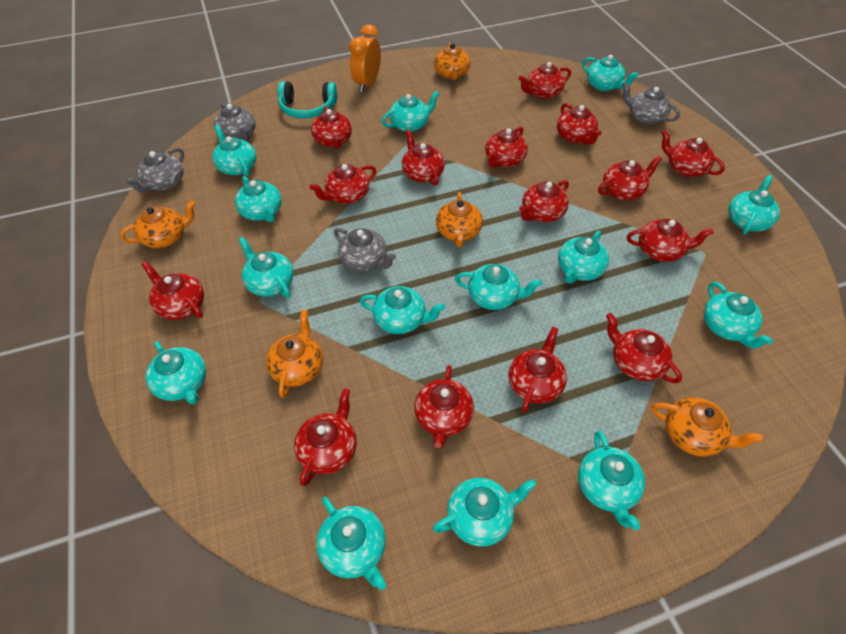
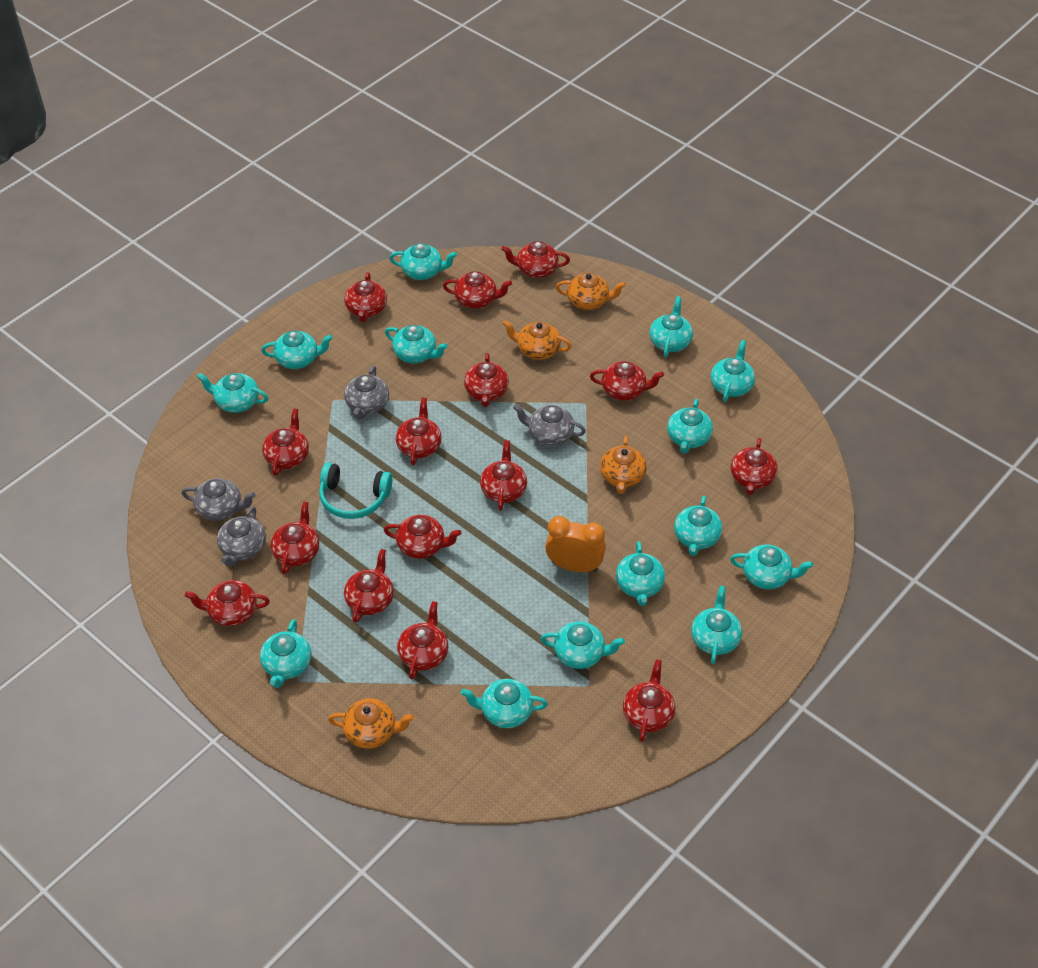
orange teapot: 5 -> 4

